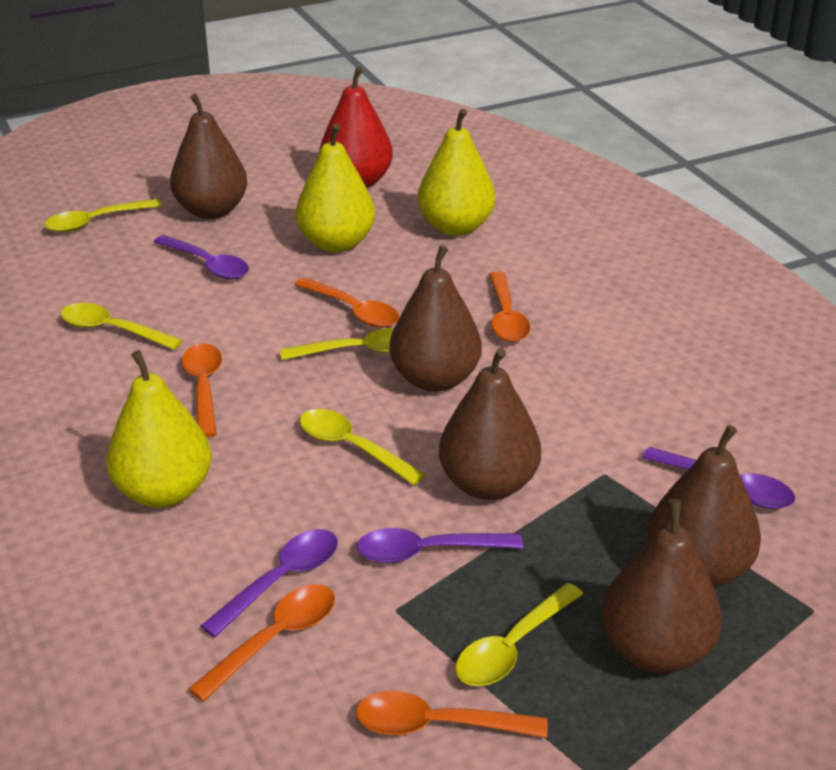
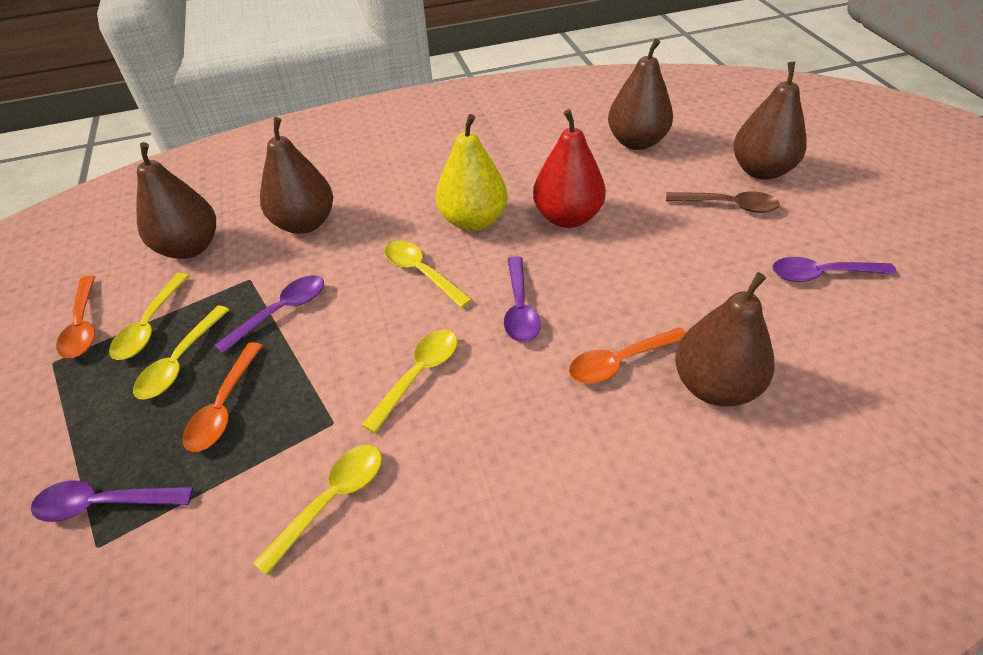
brown spoon: 0 -> 1
orange spoon: 5 -> 3
yellow pear: 3 -> 1

